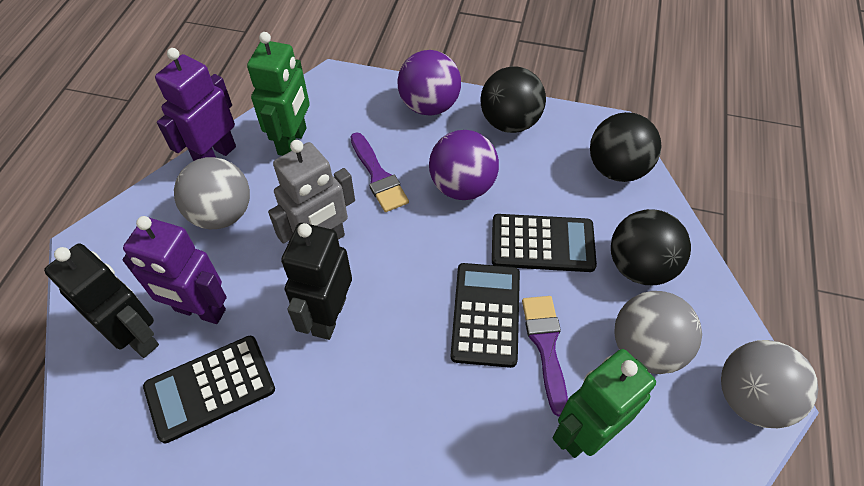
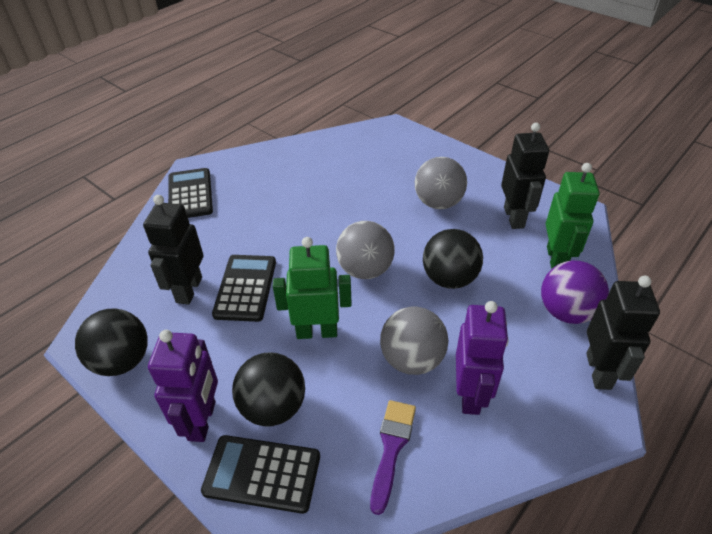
black robot: 2 -> 3
grey robot: 1 -> 0
purple ball: 2 -> 1
purple brush: 2 -> 1

